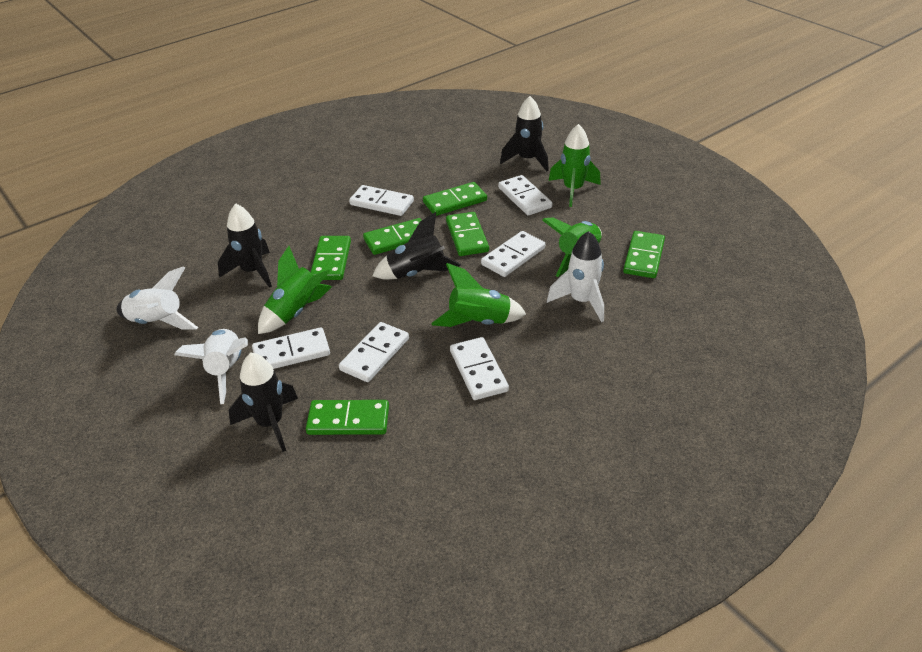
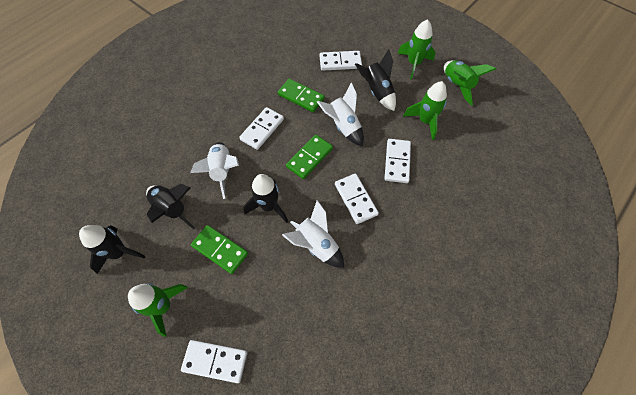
green domino: 6 -> 3
white domino: 6 -> 5

